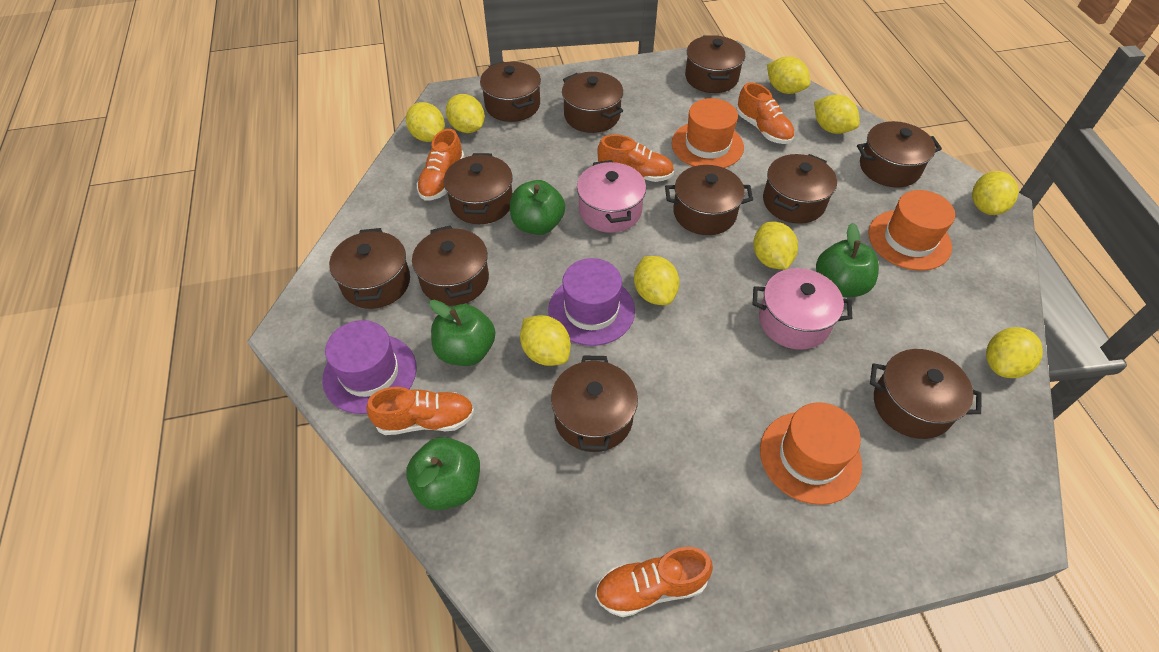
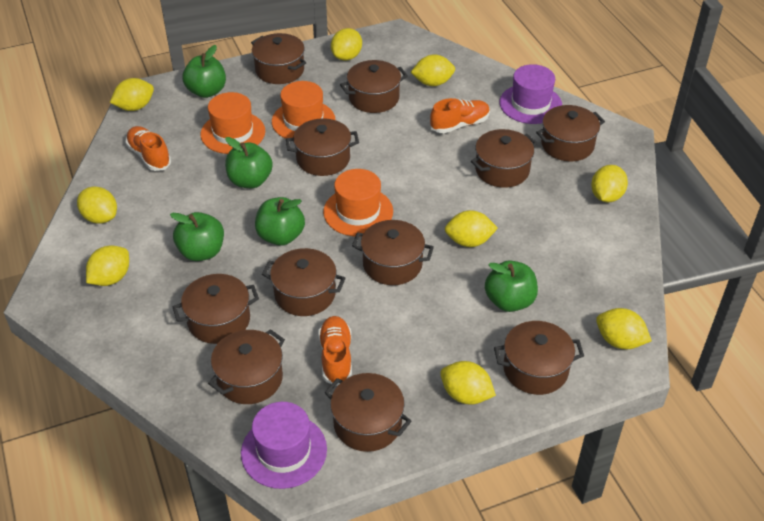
green apple: 4 -> 5
orange shoe: 5 -> 3
pink pot: 2 -> 0

